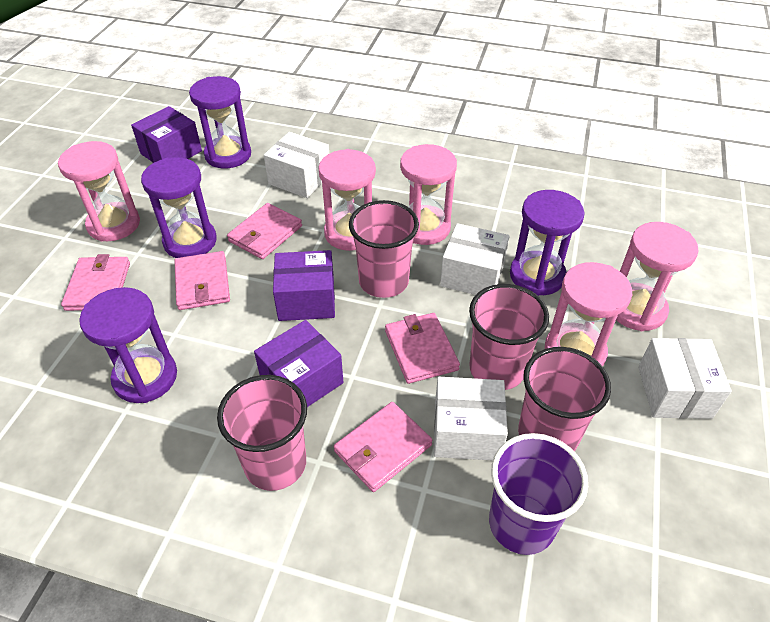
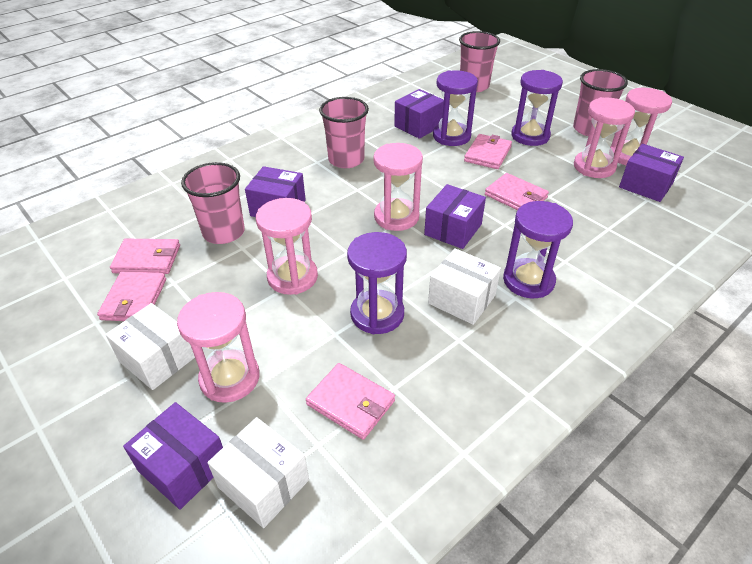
purple box: 3 -> 5
purple cup: 1 -> 0
white box: 4 -> 3

